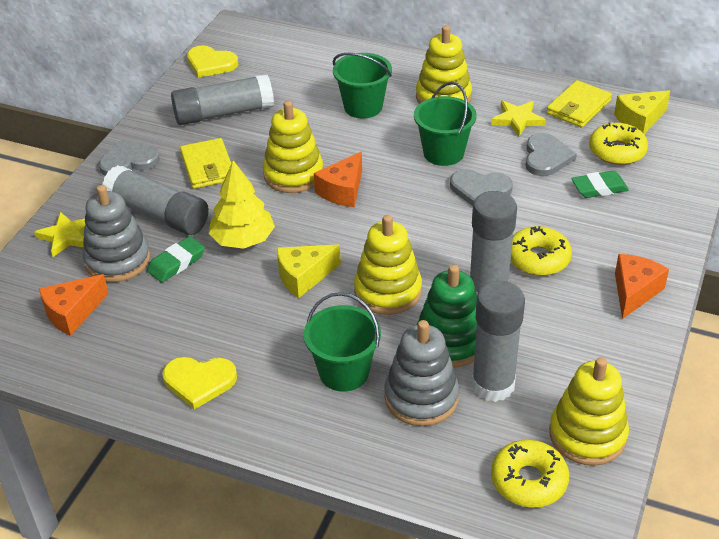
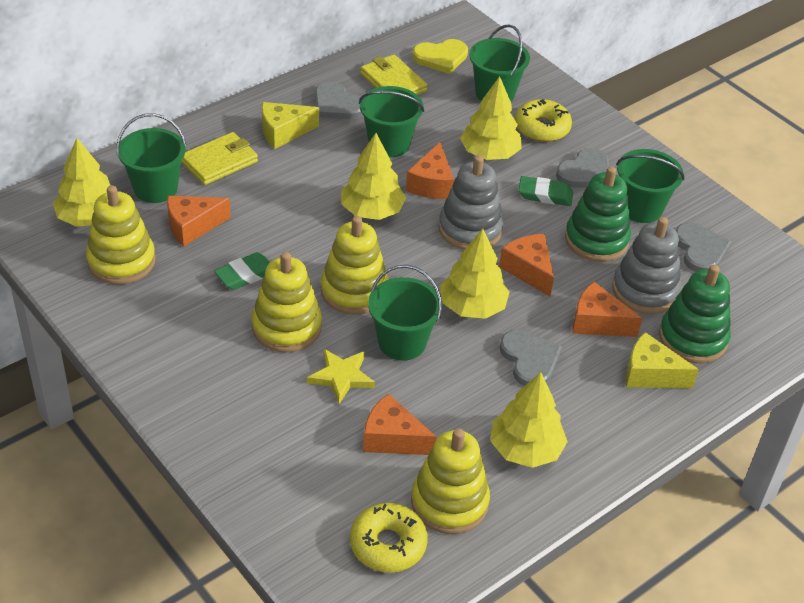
green bucket: 3 -> 5
green stacking toy: 1 -> 2
grey glue stick: 4 -> 0
grey heart: 3 -> 4
orange cheese: 3 -> 5
yellow donut: 3 -> 2
yellow heart: 2 -> 1
yellow star: 2 -> 1
yellow tree: 1 -> 5

